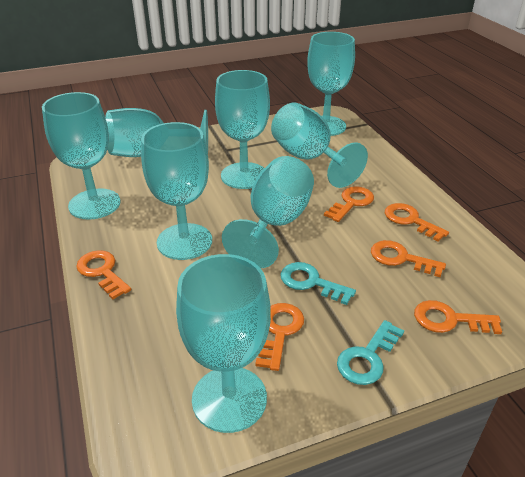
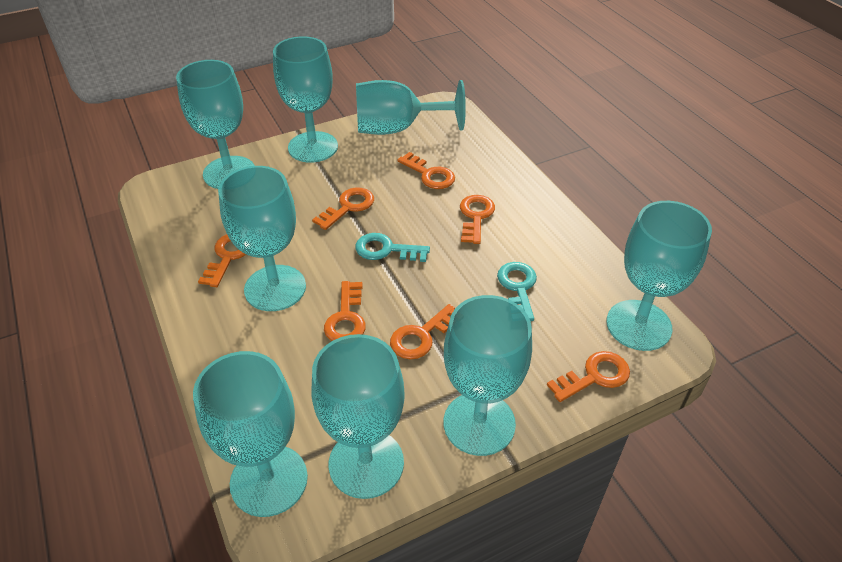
orange key: 6 -> 7

